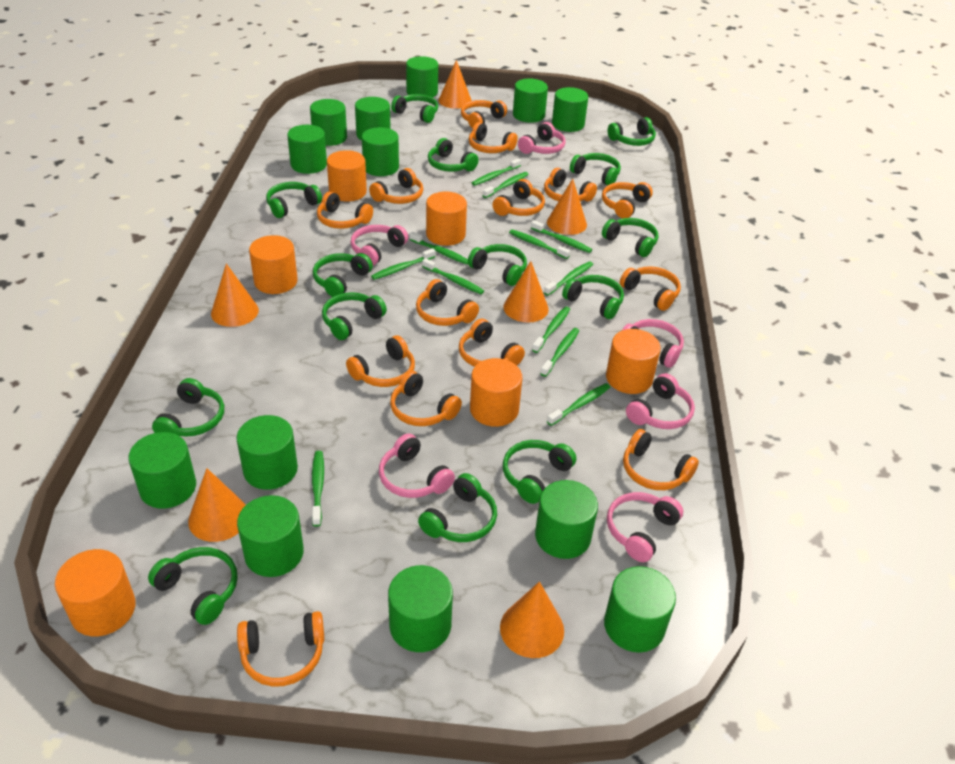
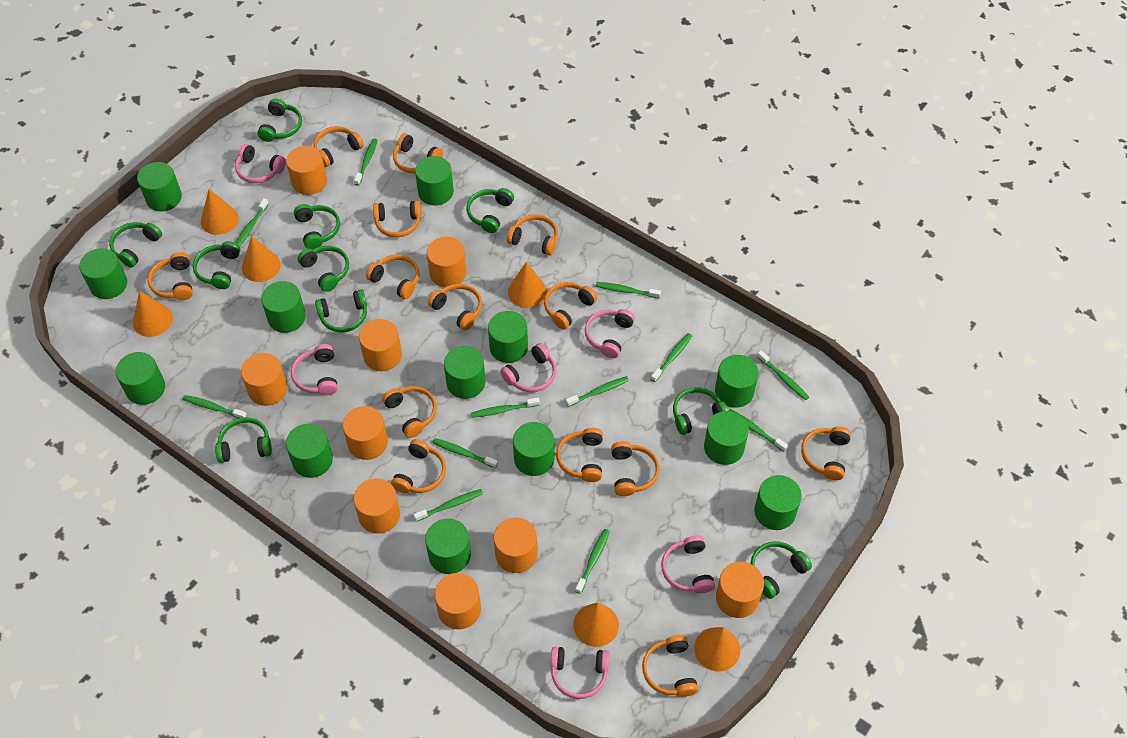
green headphones: 14 -> 10
orange cylinder: 6 -> 9

